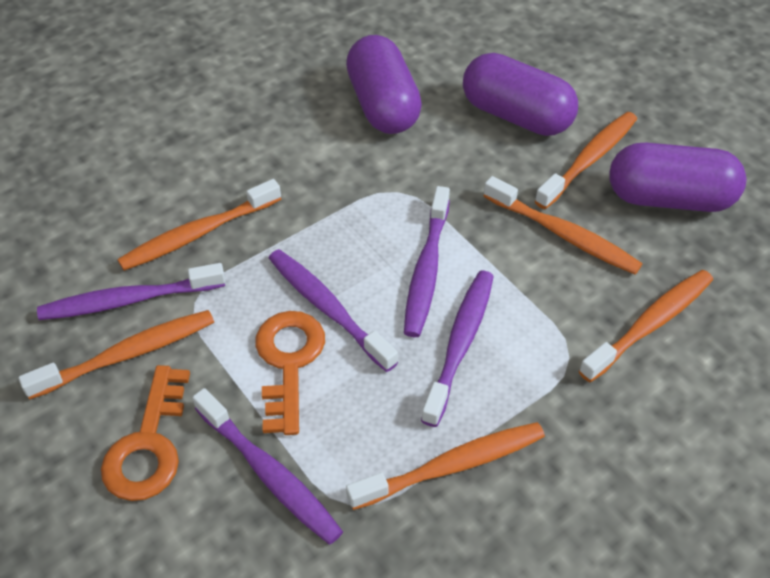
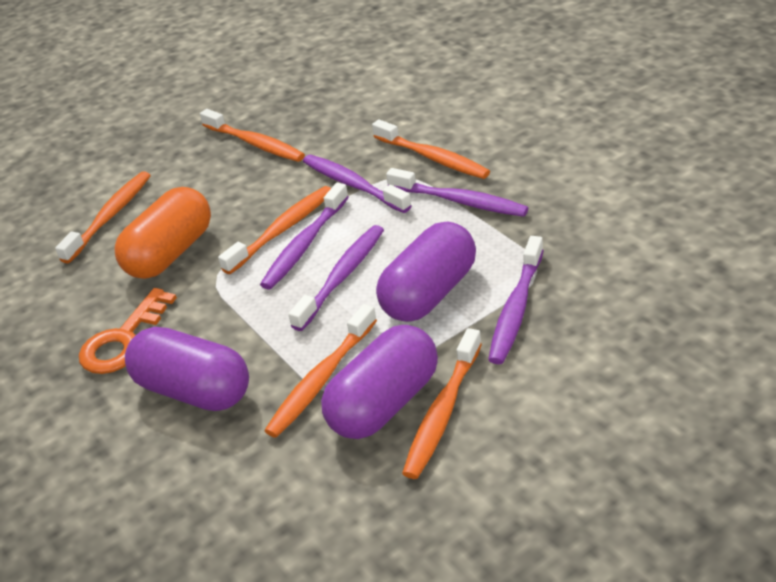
orange capsule: 0 -> 1
orange key: 2 -> 1

